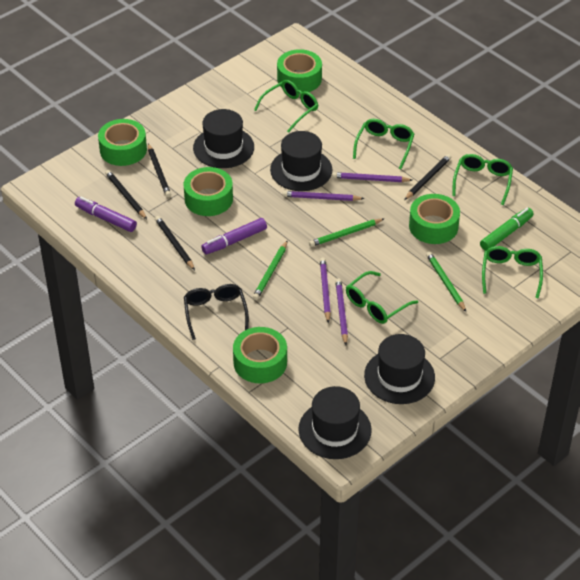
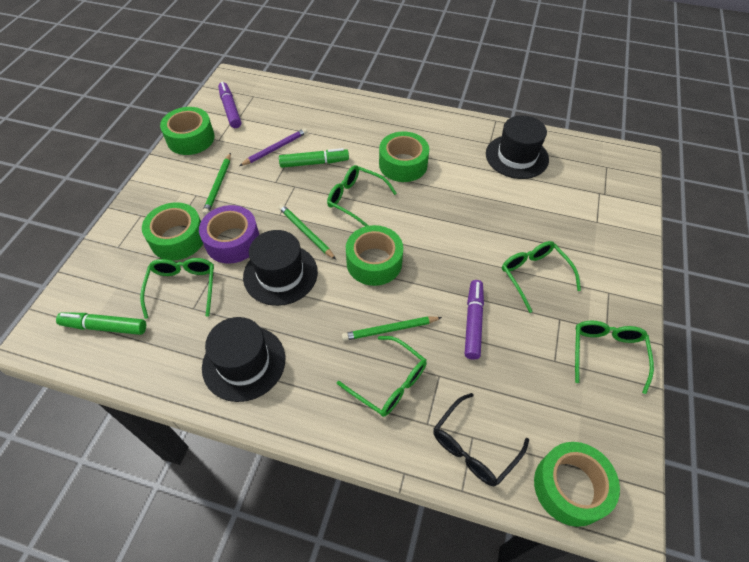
black hat: 4 -> 3
black pencil: 4 -> 0
green marker: 1 -> 2
purple pencil: 4 -> 1
purple tape: 0 -> 1

